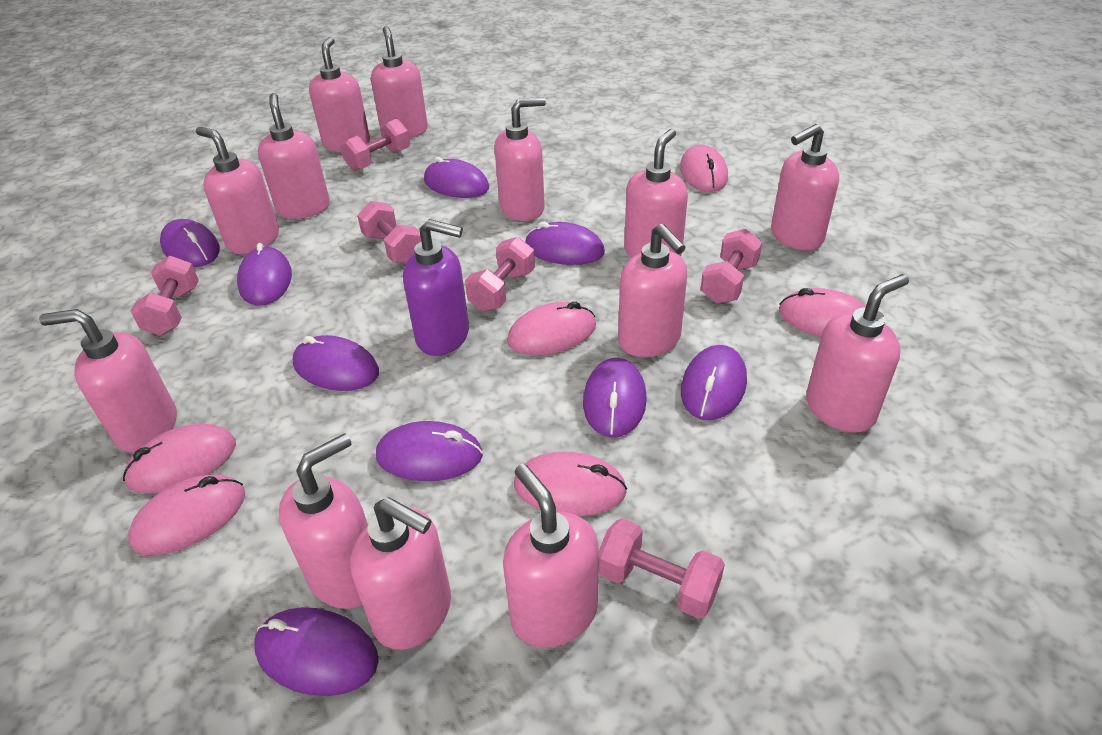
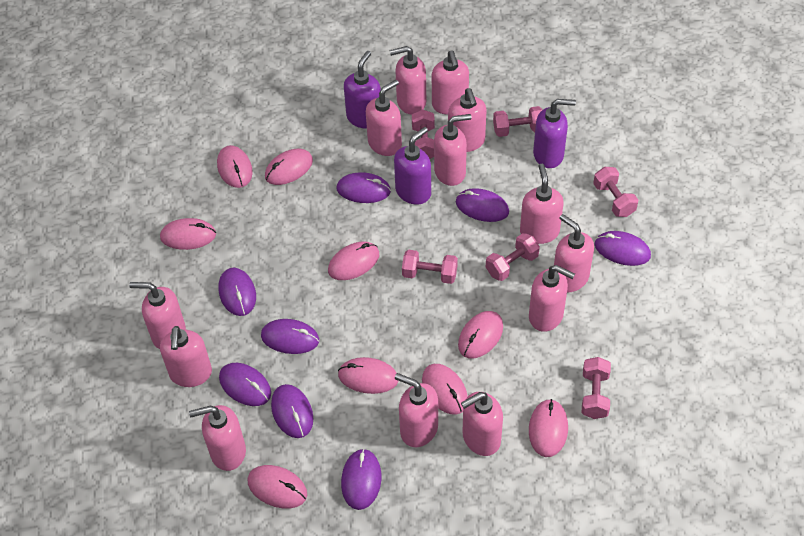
pink mouse: 6 -> 9
purple mouse: 9 -> 8
purple soap dispenser: 1 -> 3

